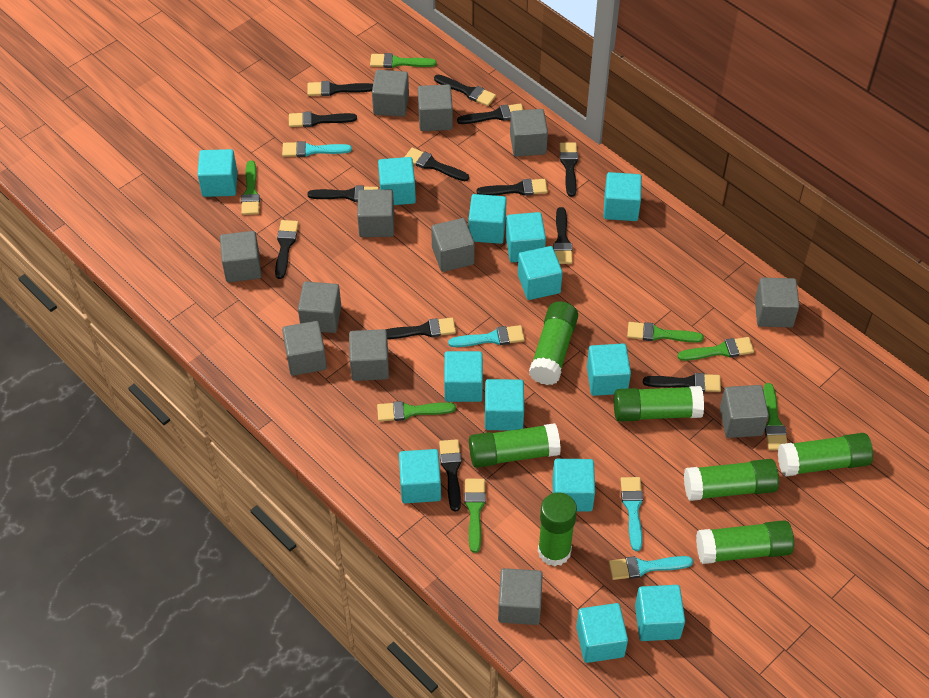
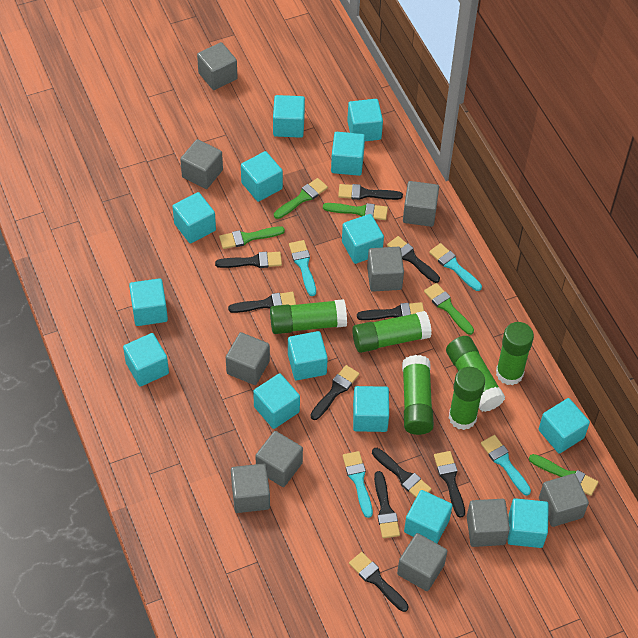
black brush: 13 -> 10
green brush: 7 -> 5
green glue stick: 7 -> 6
grey cube: 12 -> 10
turquoise cube: 13 -> 14

